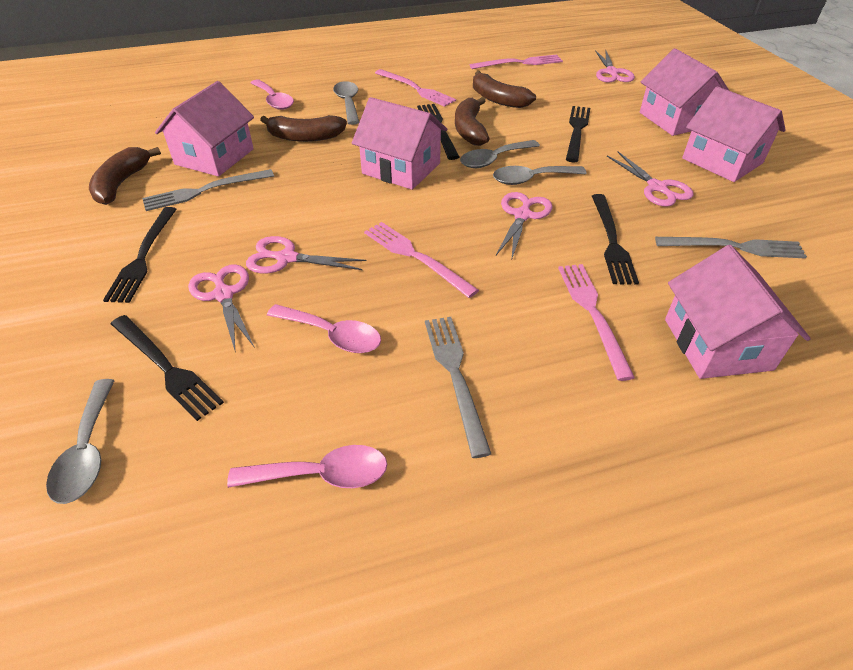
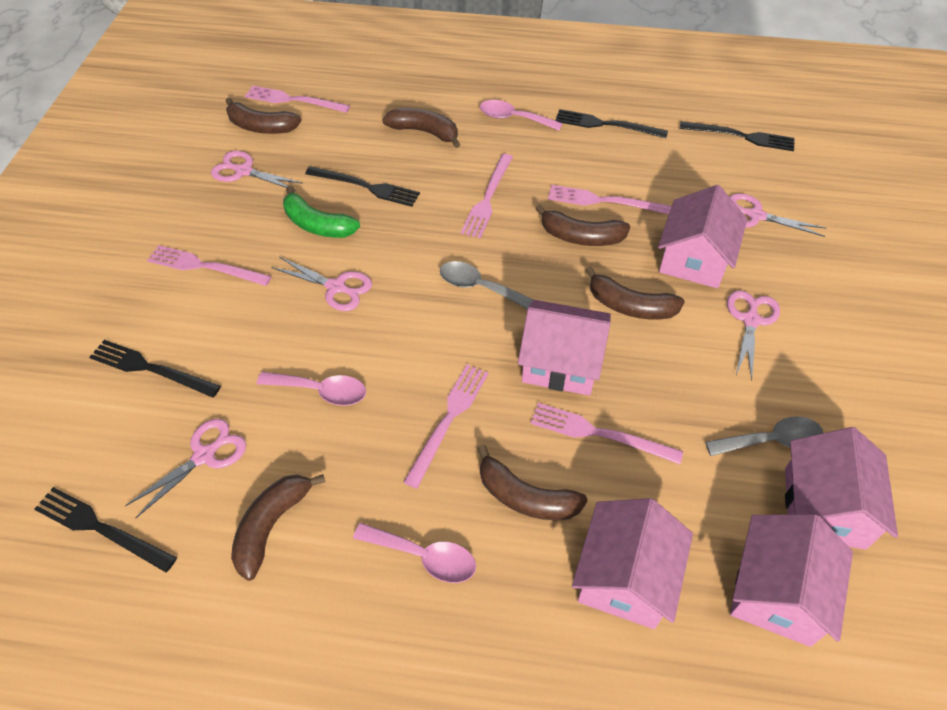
brown banana: 4 -> 6
green banana: 0 -> 1
grey fork: 3 -> 0
grey spoon: 4 -> 2
pink fork: 4 -> 6

